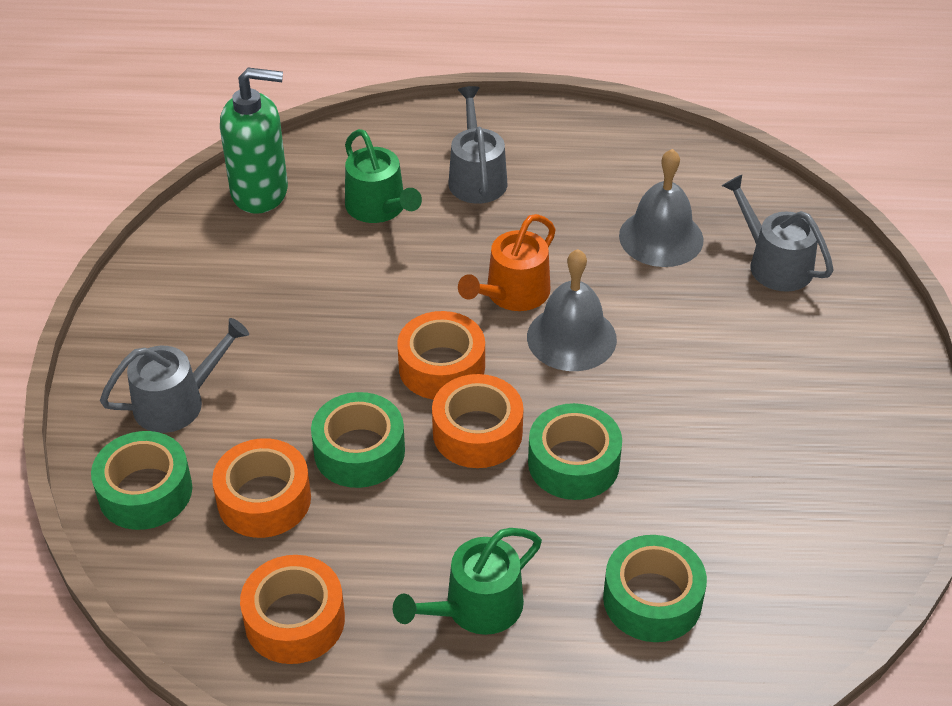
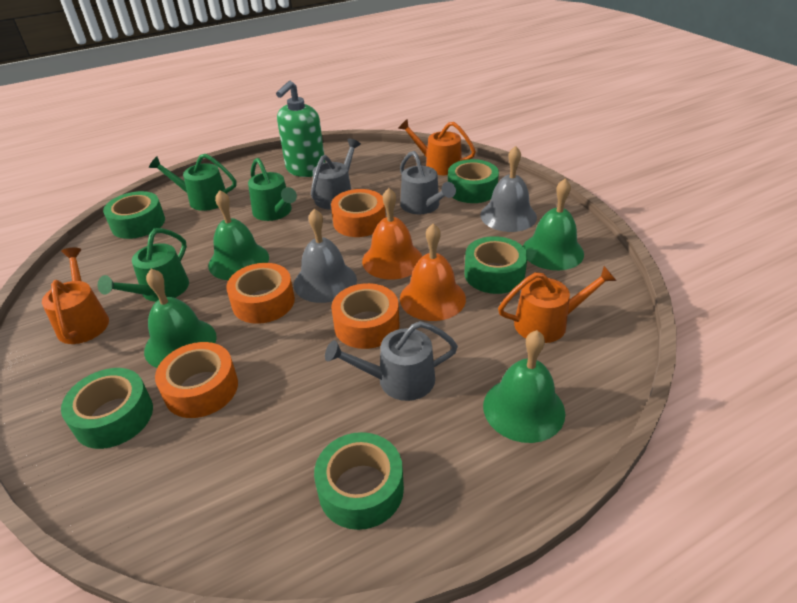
green bell: 0 -> 4
green tape: 4 -> 5
green watering can: 2 -> 3
orange bell: 0 -> 2
orange watering can: 1 -> 3

